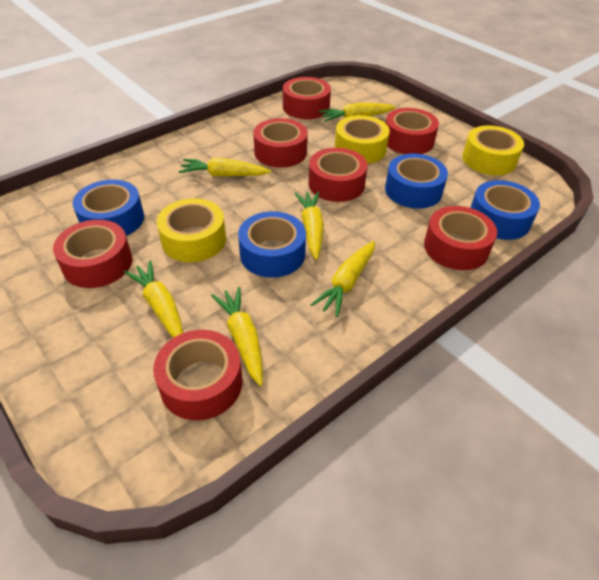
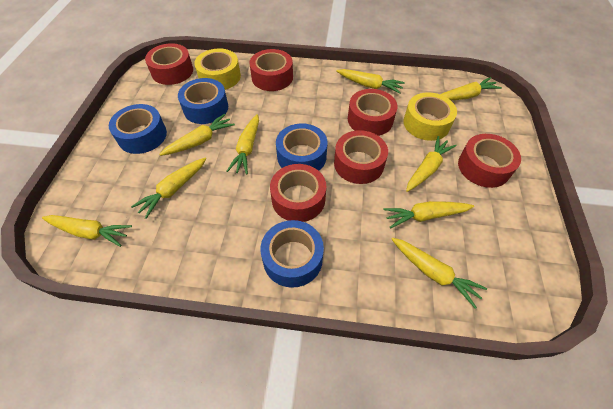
red tape: 7 -> 6
yellow carrot: 6 -> 9
yellow tape: 3 -> 2

